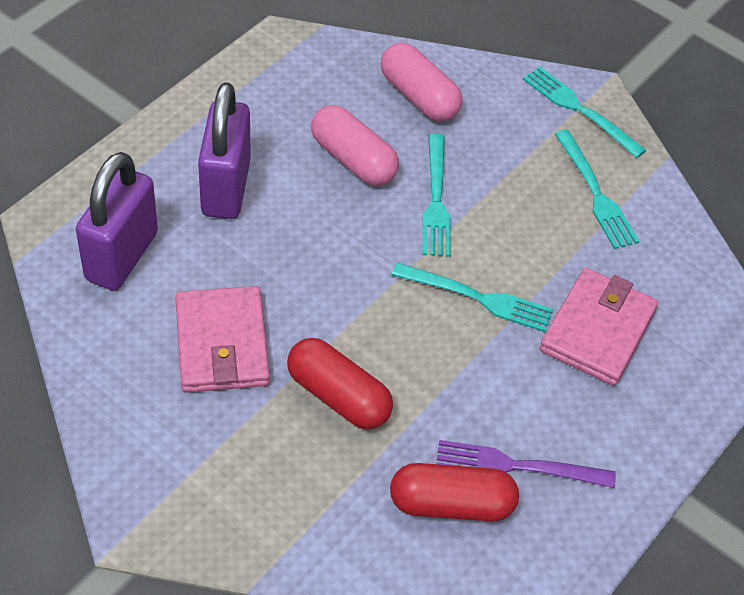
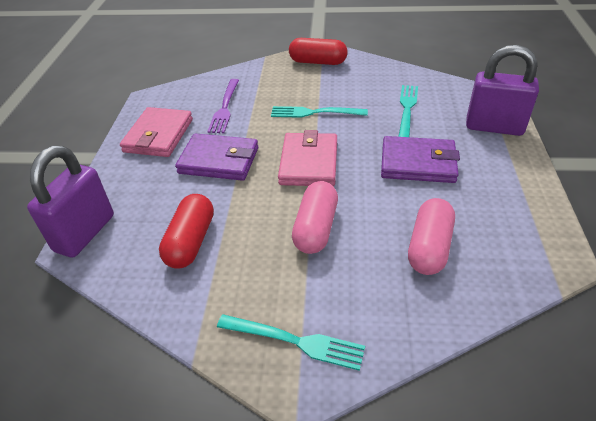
purple wallet: 0 -> 2
turquoise fork: 4 -> 3

